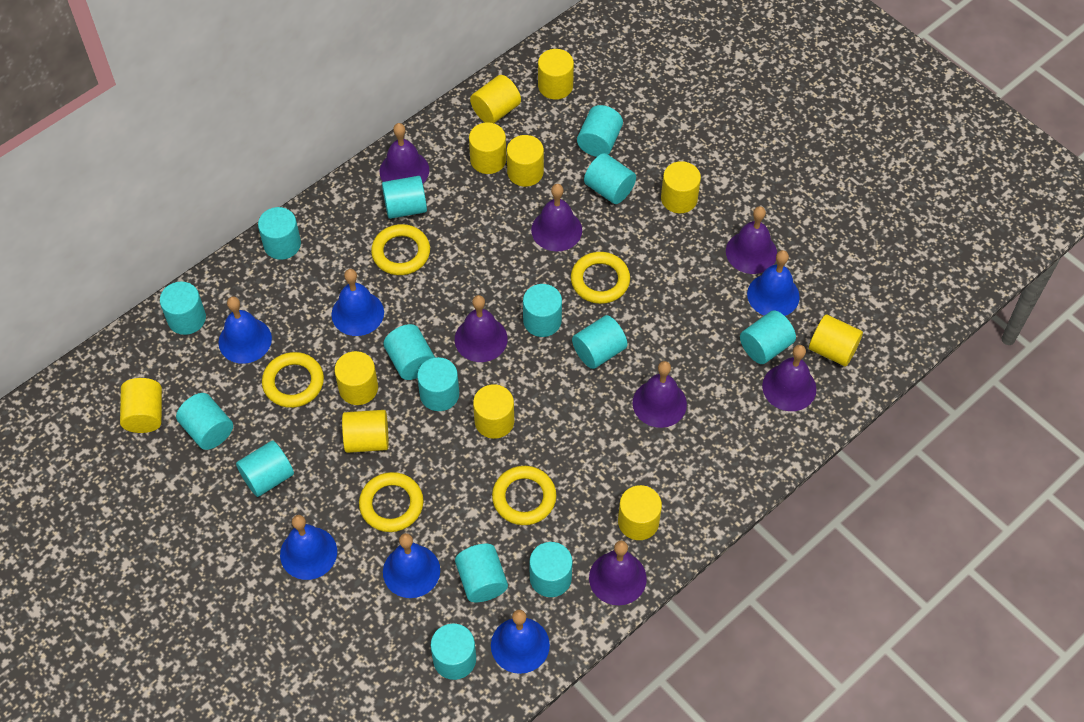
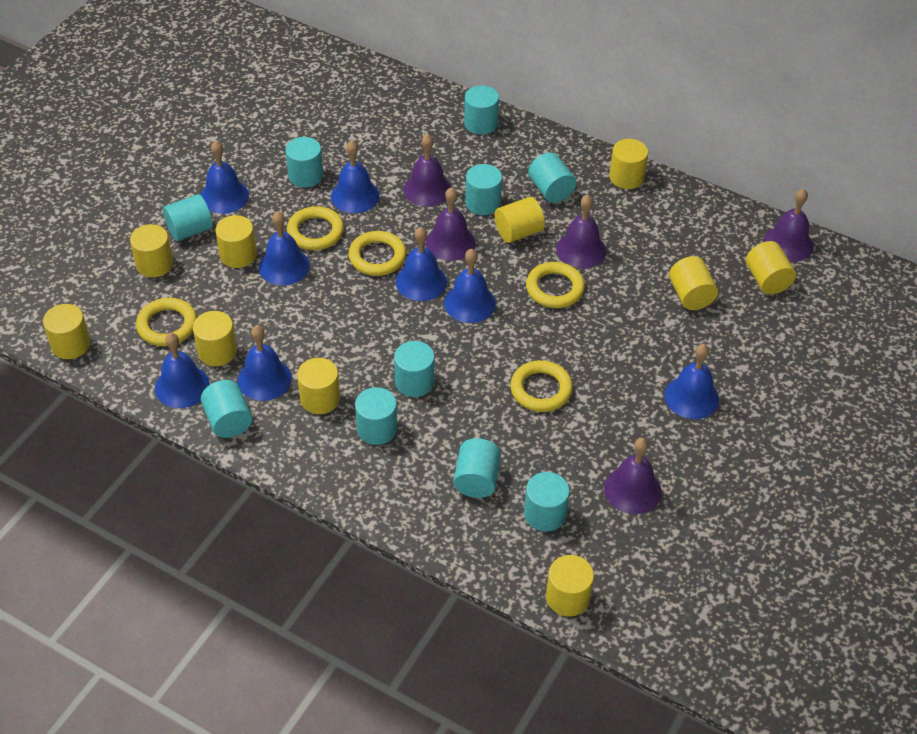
blue bell: 6 -> 8
purple bell: 7 -> 5
turquoise cylinder: 15 -> 10
yellow cylinder: 11 -> 10

